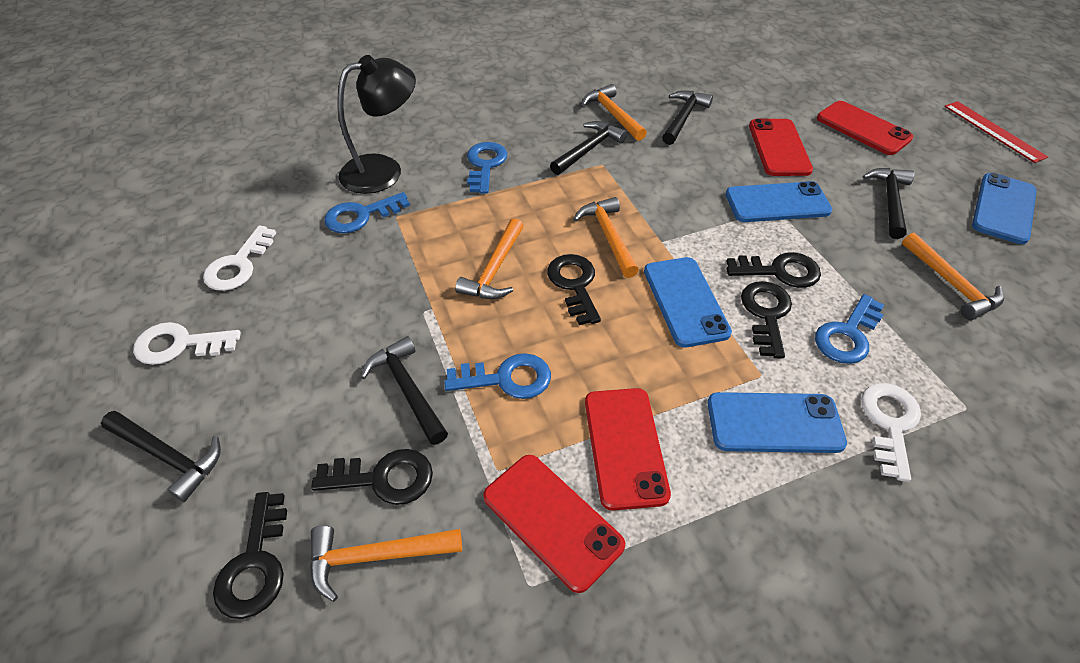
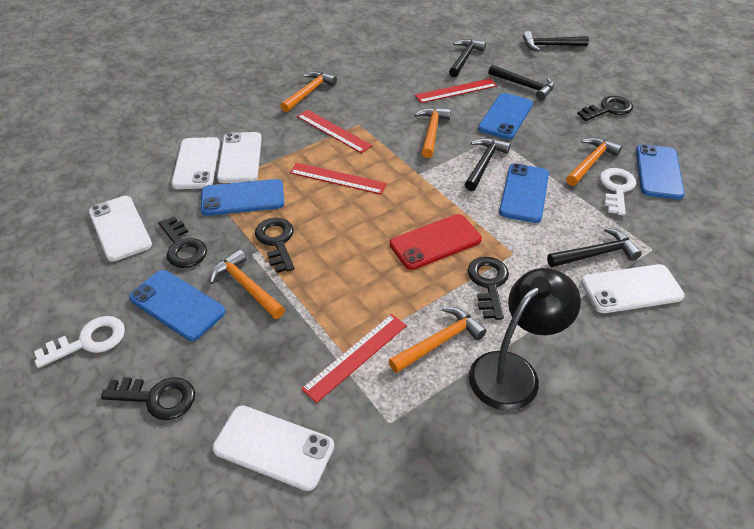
blue key: 4 -> 0
blue phone: 4 -> 5
red phone: 4 -> 1
red ruler: 1 -> 4
white key: 3 -> 2
white phone: 0 -> 5

